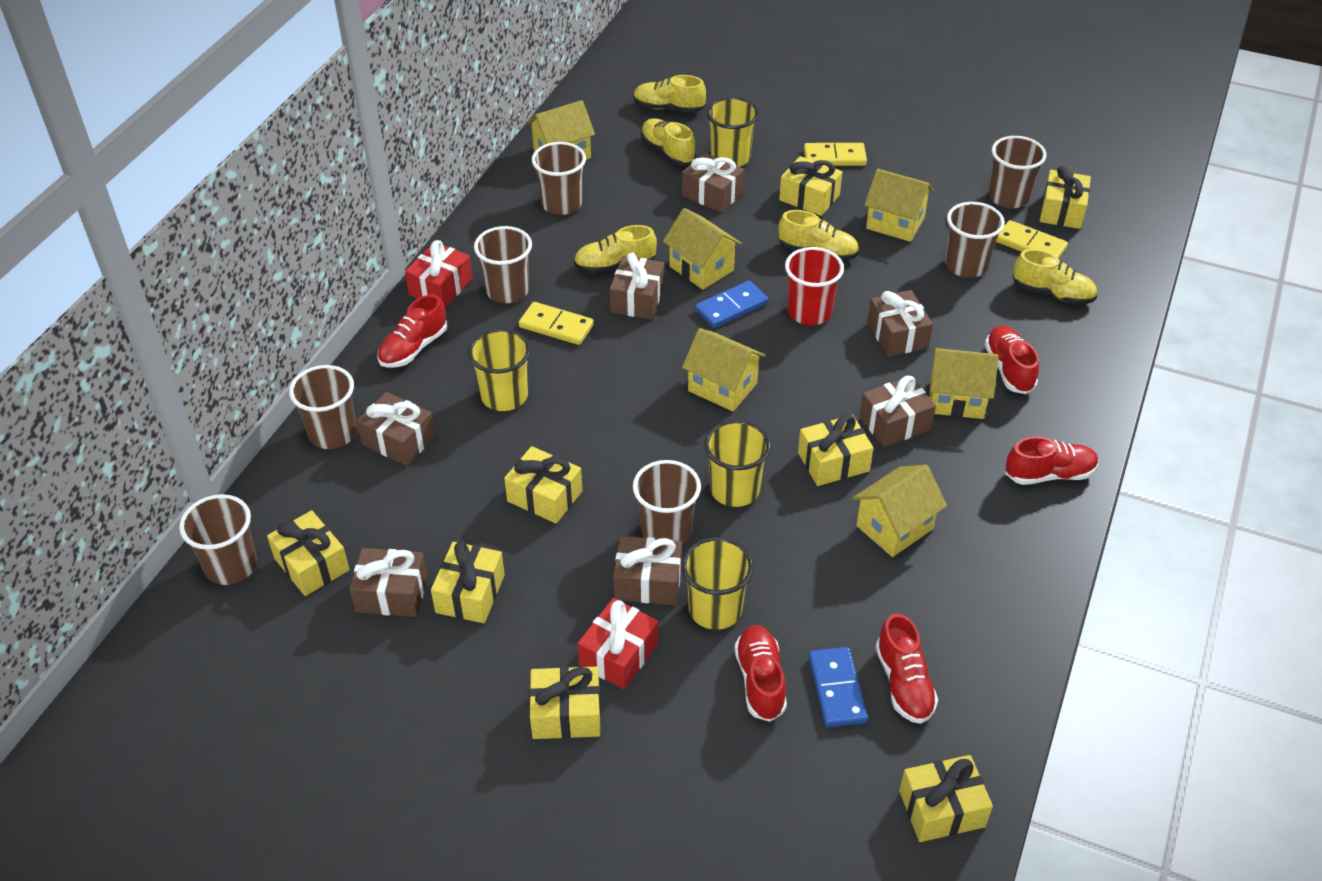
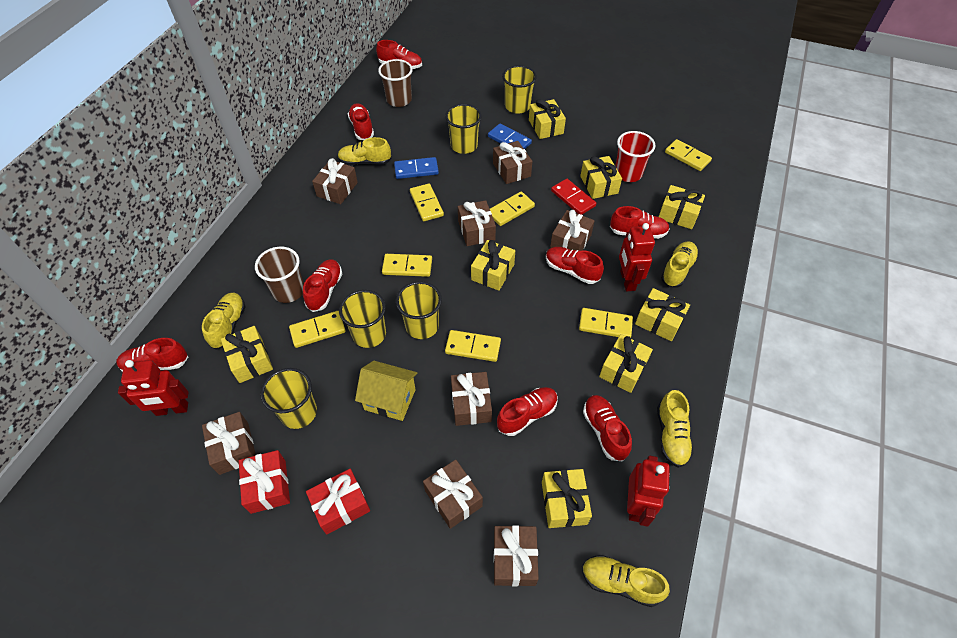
brown cup: 7 -> 2
brown gift: 7 -> 8
red domino: 0 -> 1
red robot: 0 -> 3
red shoe: 5 -> 8
yellow cup: 4 -> 5
yellow domino: 3 -> 7
yellow house: 6 -> 1

